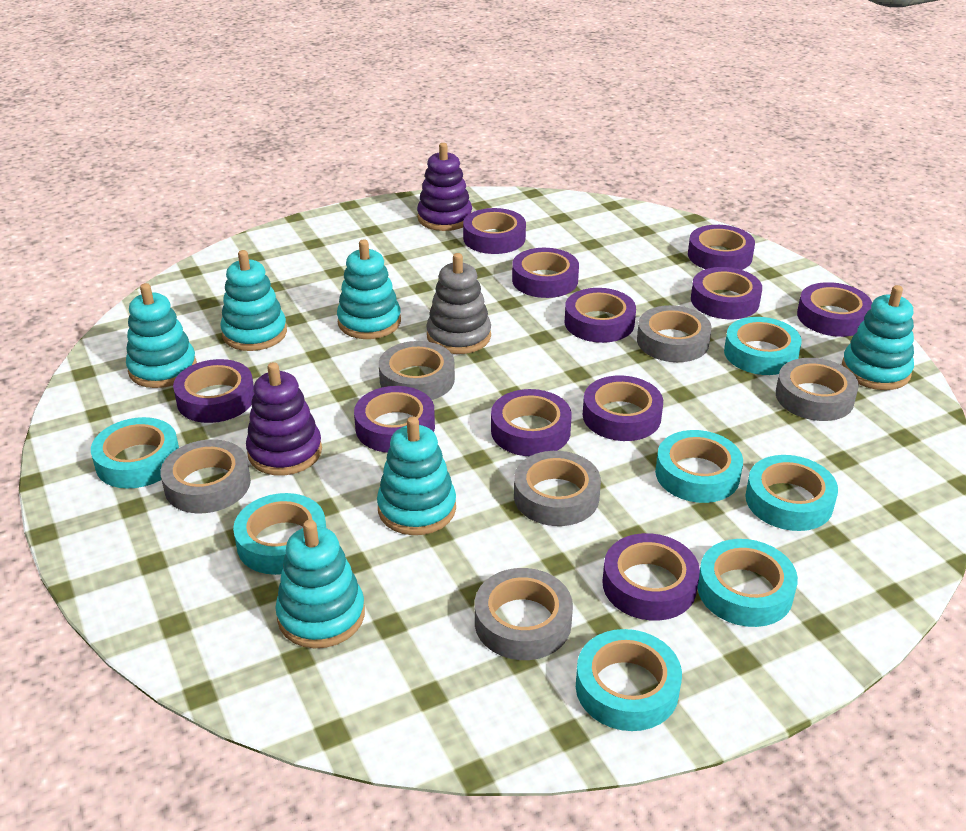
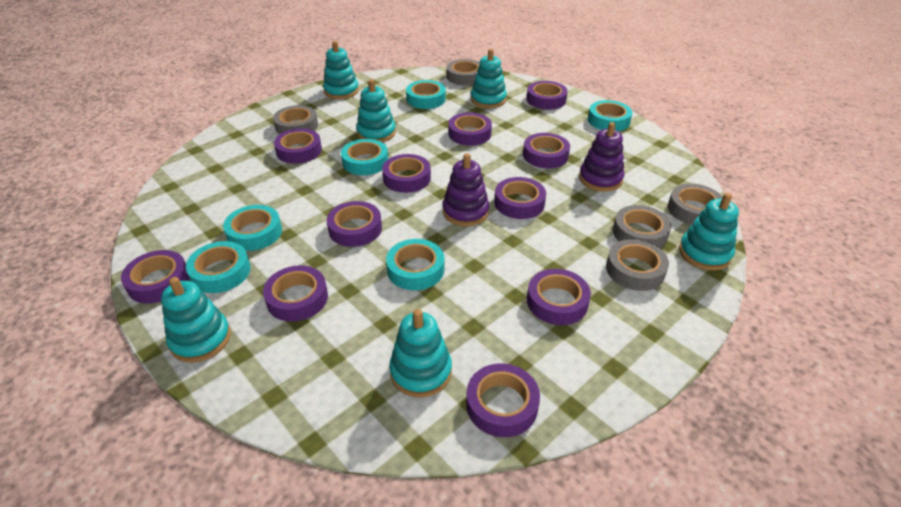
grey stacking toy: 1 -> 0
grey tape: 6 -> 5
turquoise tape: 7 -> 6

